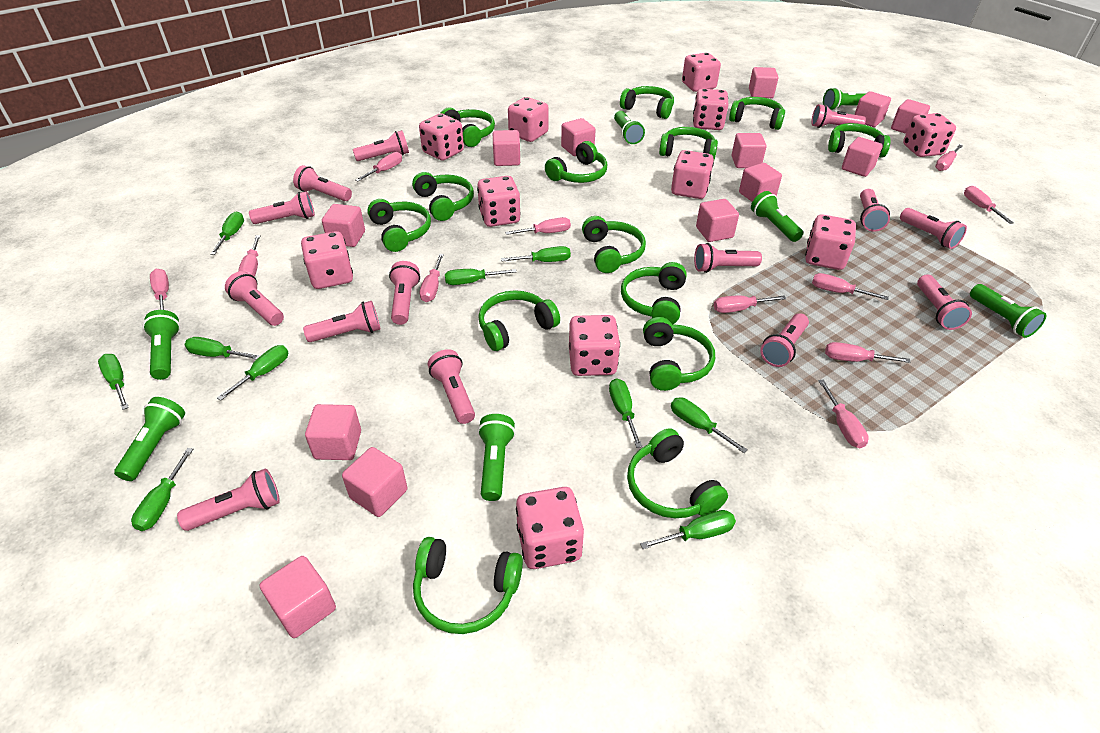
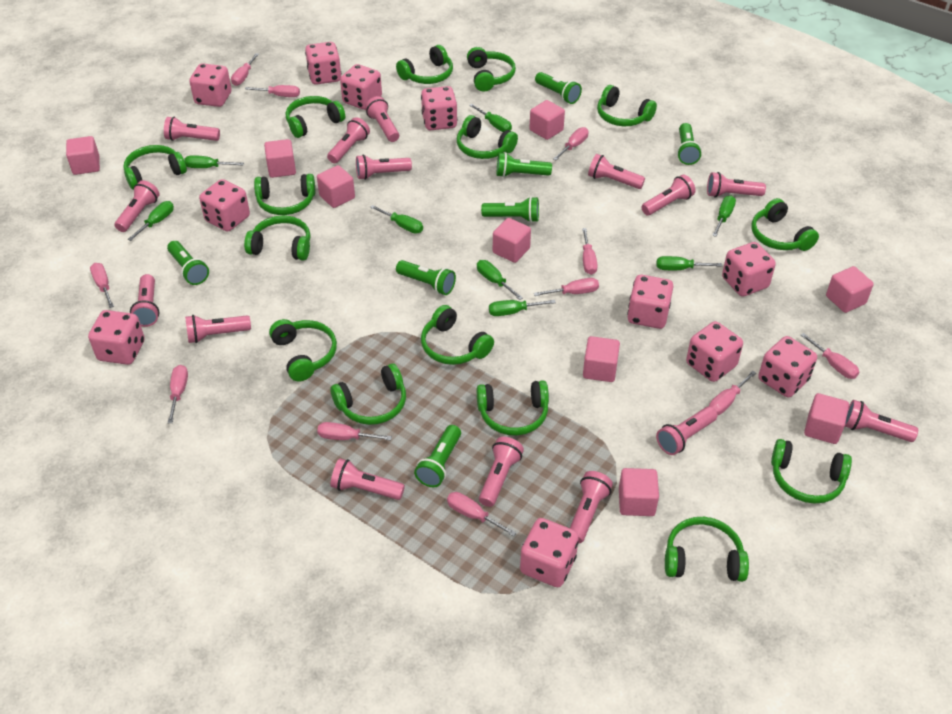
green headphones: 14 -> 15
green screwdriver: 10 -> 8
pink cube: 13 -> 9
pink flashlight: 14 -> 15

